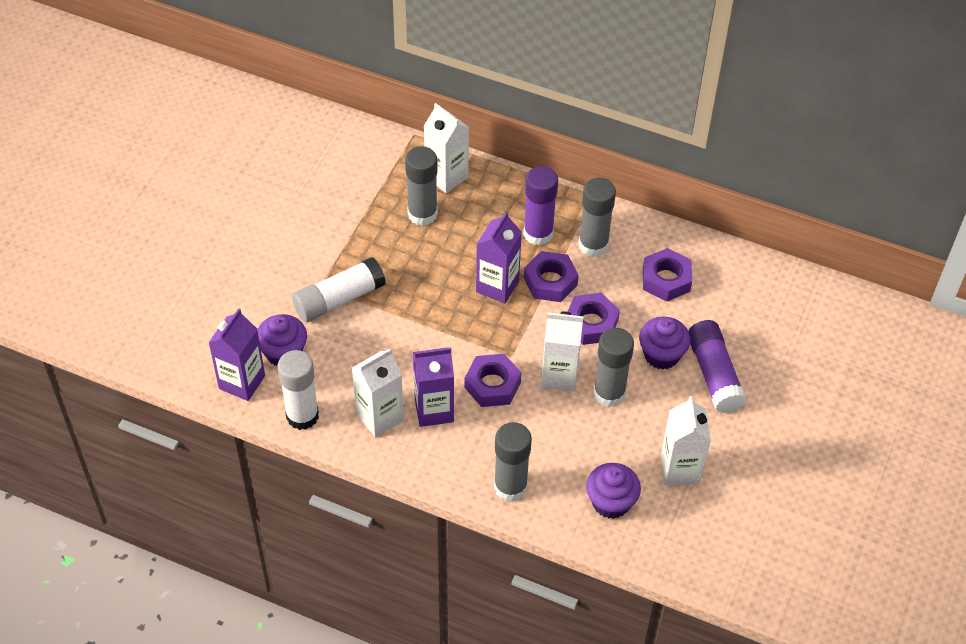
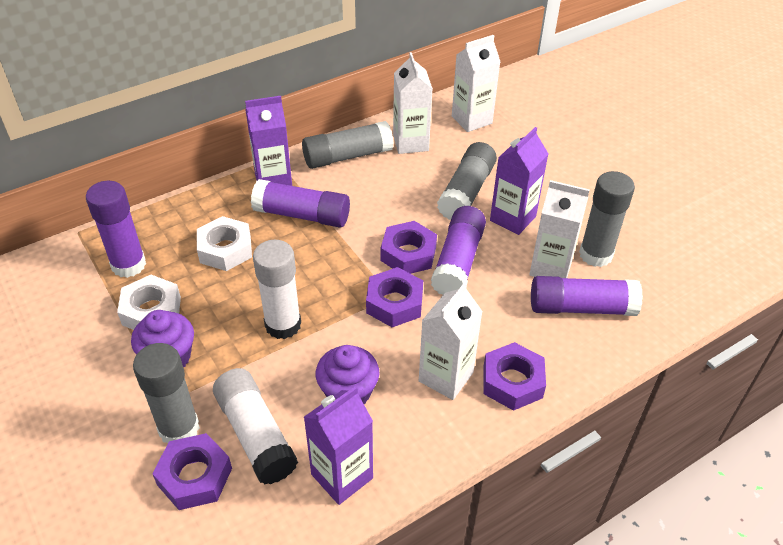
purple cupcake: 3 -> 2
purple glue stick: 2 -> 4
white nut: 0 -> 2

